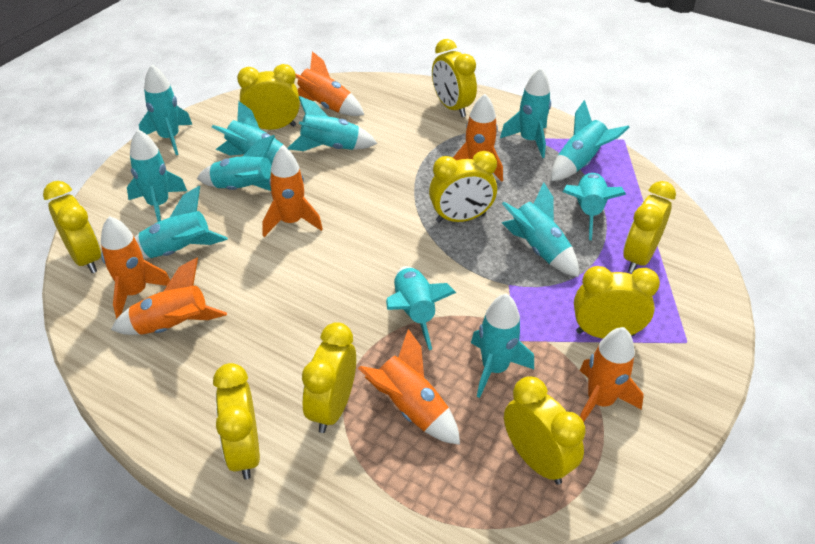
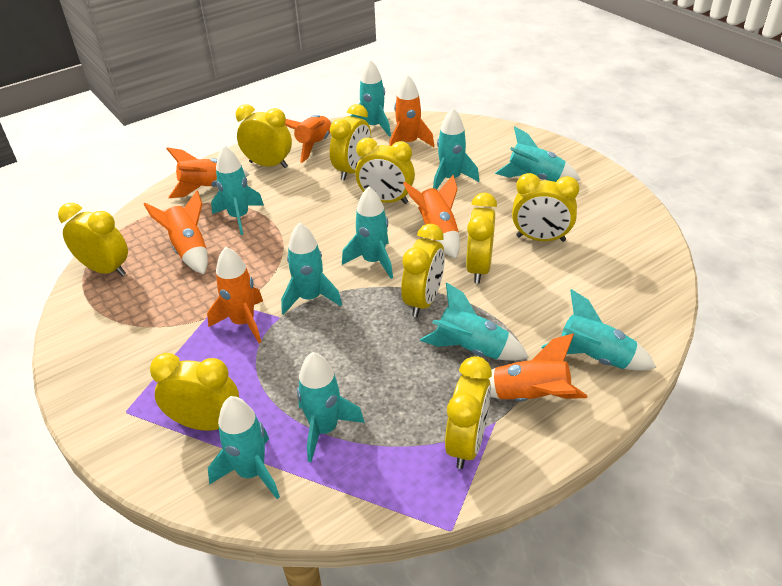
turquoise rocket: 12 -> 10

